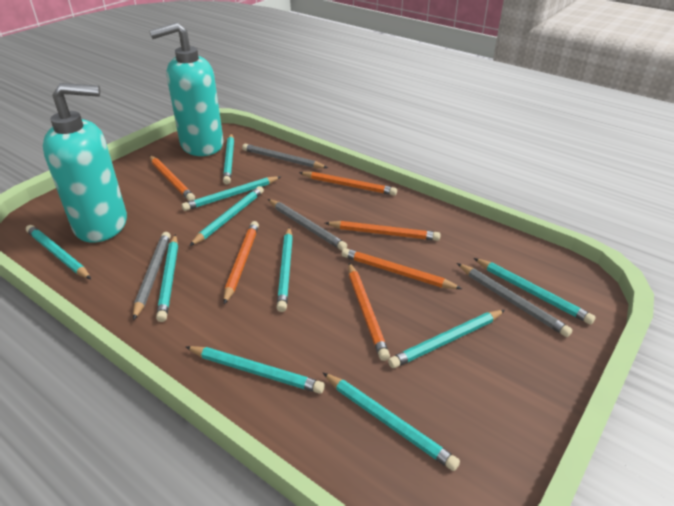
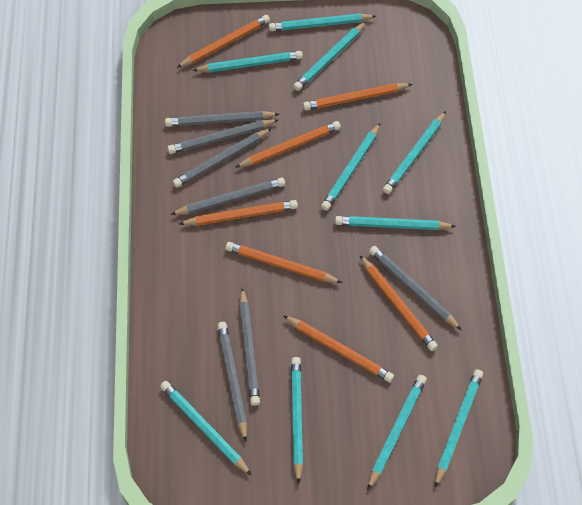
grey pencil: 4 -> 7
orange pencil: 6 -> 7
turquoise soap dispenser: 2 -> 0

